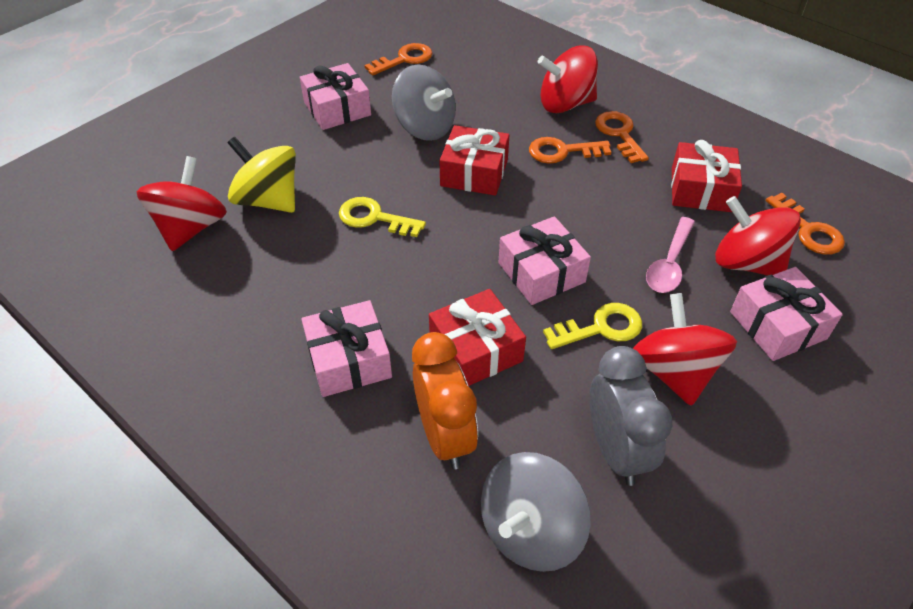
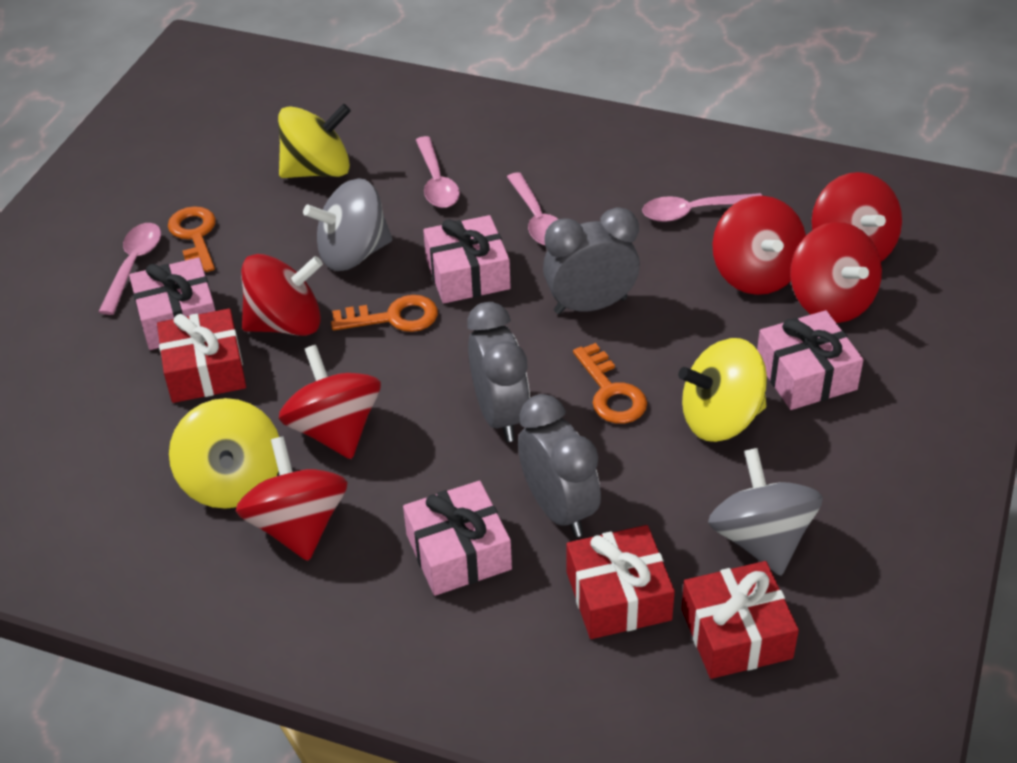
grey clock: 1 -> 3
orange clock: 1 -> 0
orange key: 4 -> 3
pink spoon: 1 -> 4
red spinning top: 4 -> 6
yellow key: 2 -> 0
yellow spinning top: 1 -> 3

